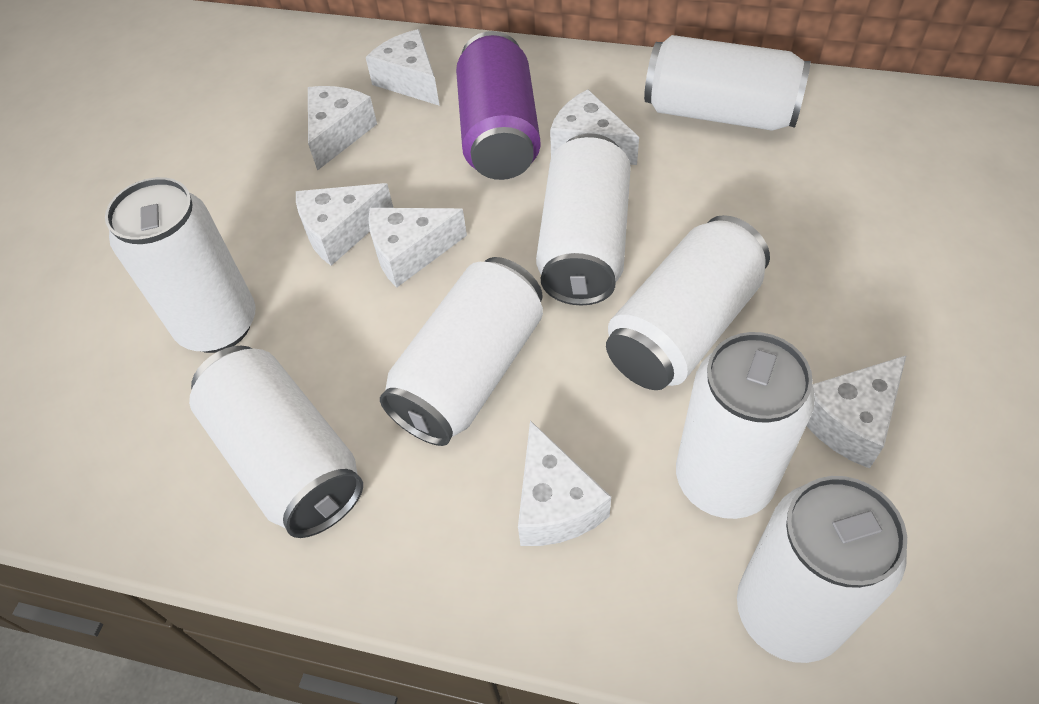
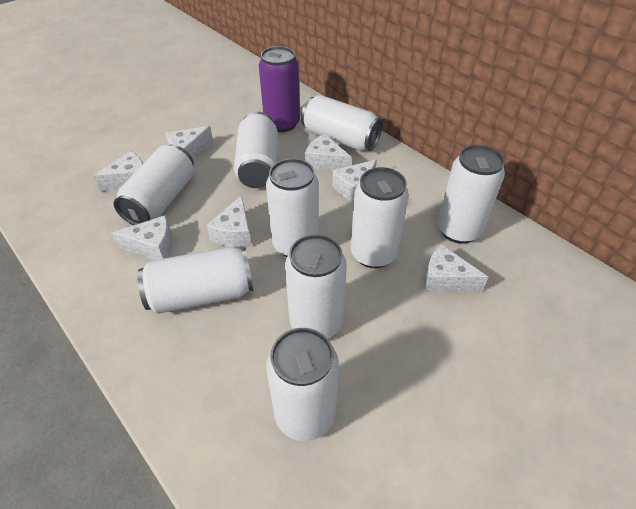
white can: 8 -> 9

